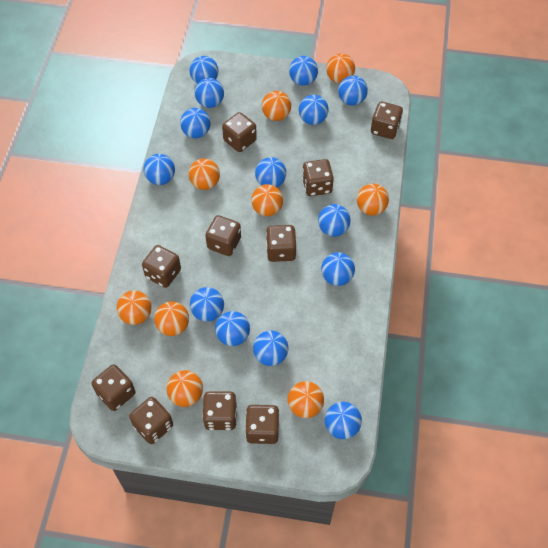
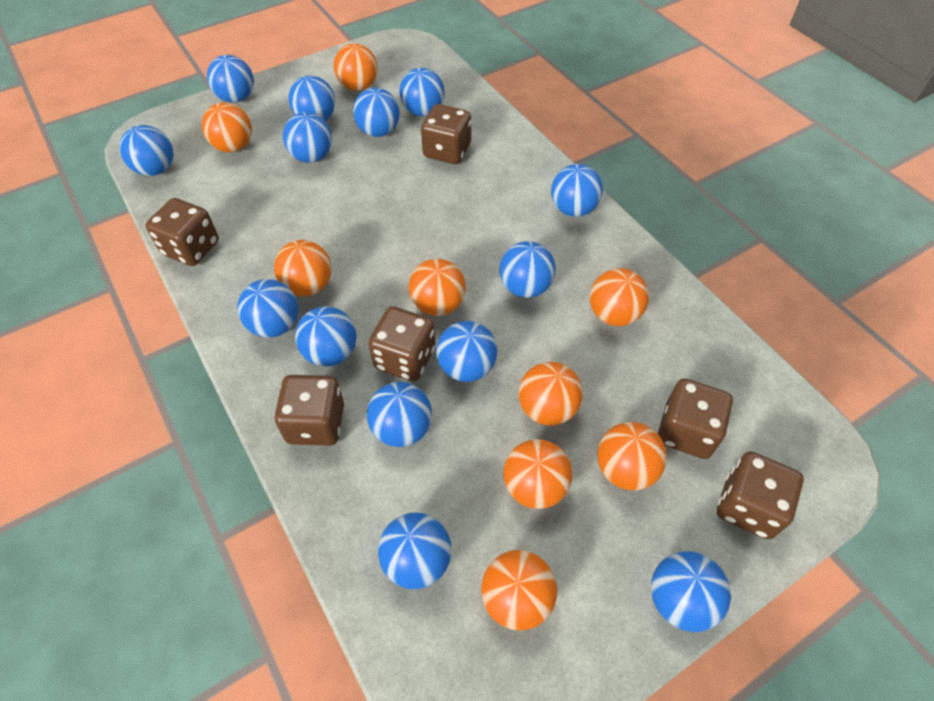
brown dice: 10 -> 6

